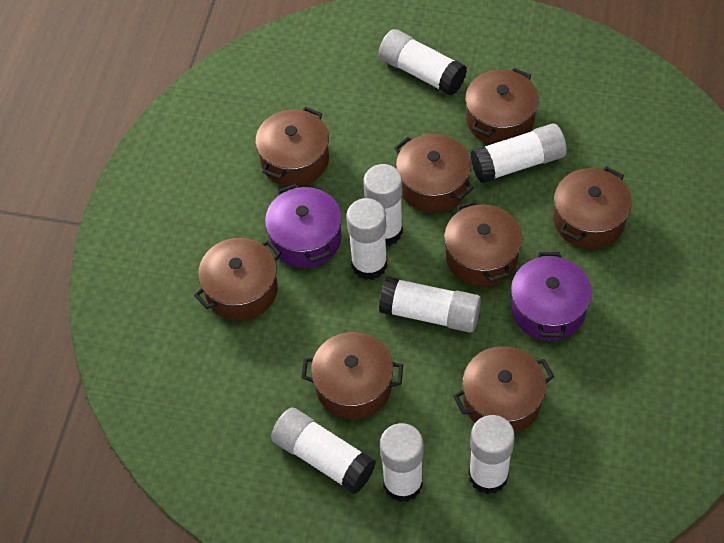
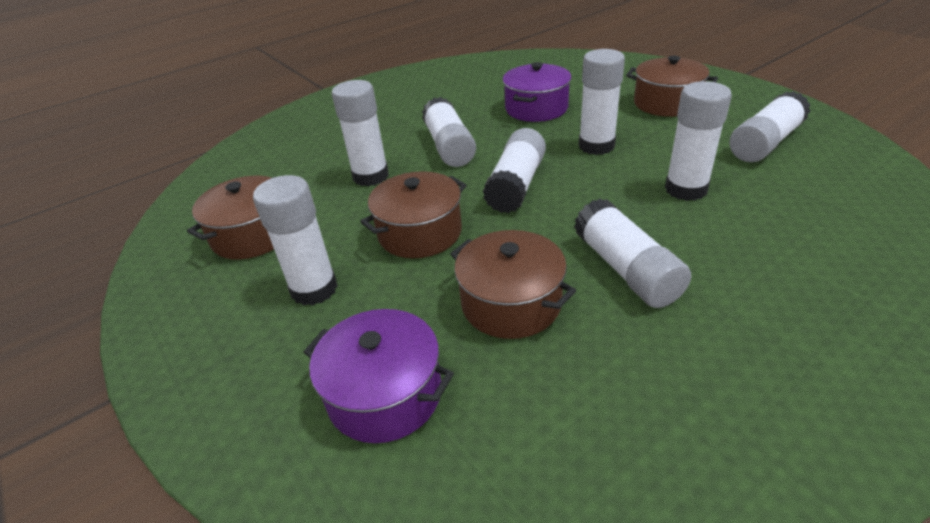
brown pot: 8 -> 4

